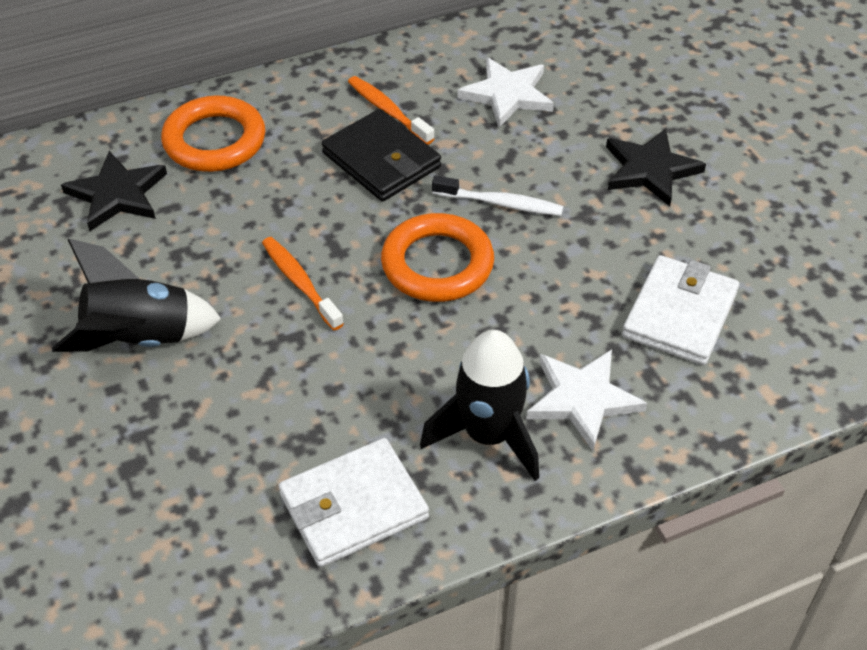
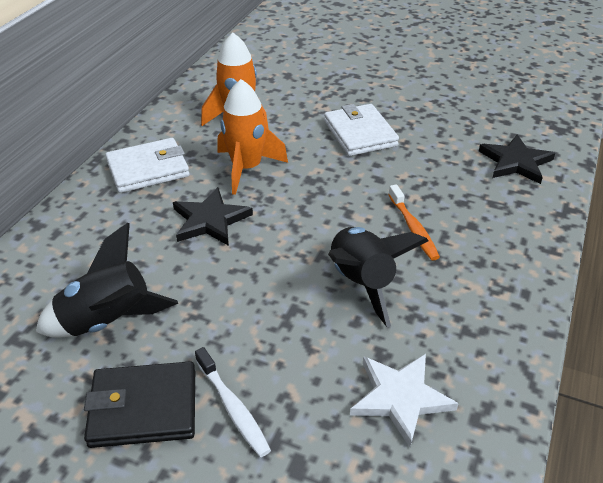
orange ring: 2 -> 0
orange rocket: 0 -> 2
orange toothbrush: 2 -> 1
white star: 2 -> 1

